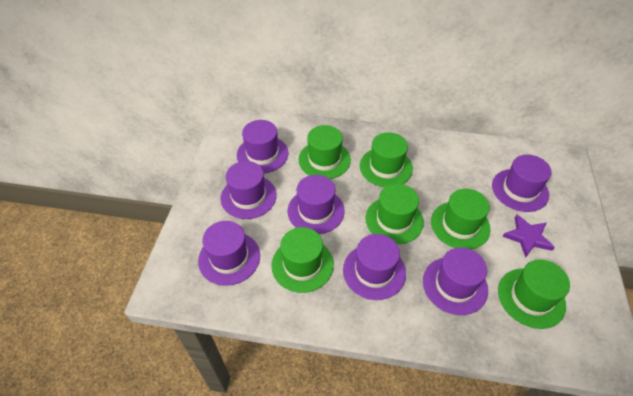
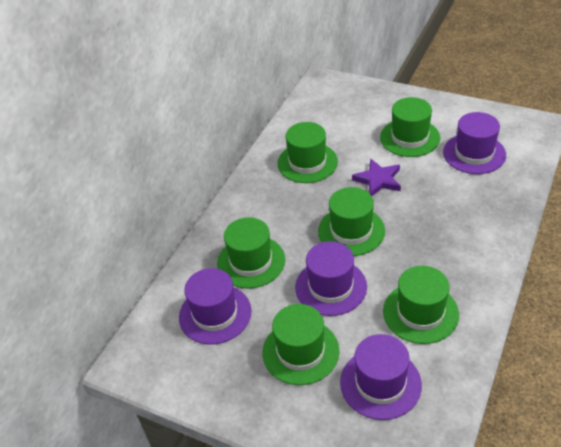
purple hat: 7 -> 4

